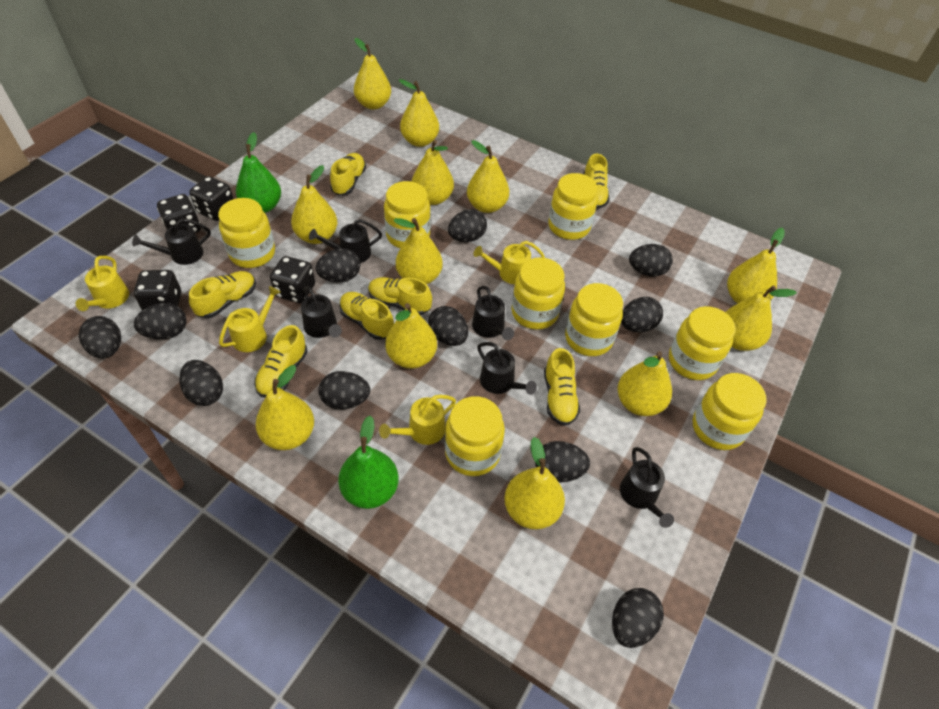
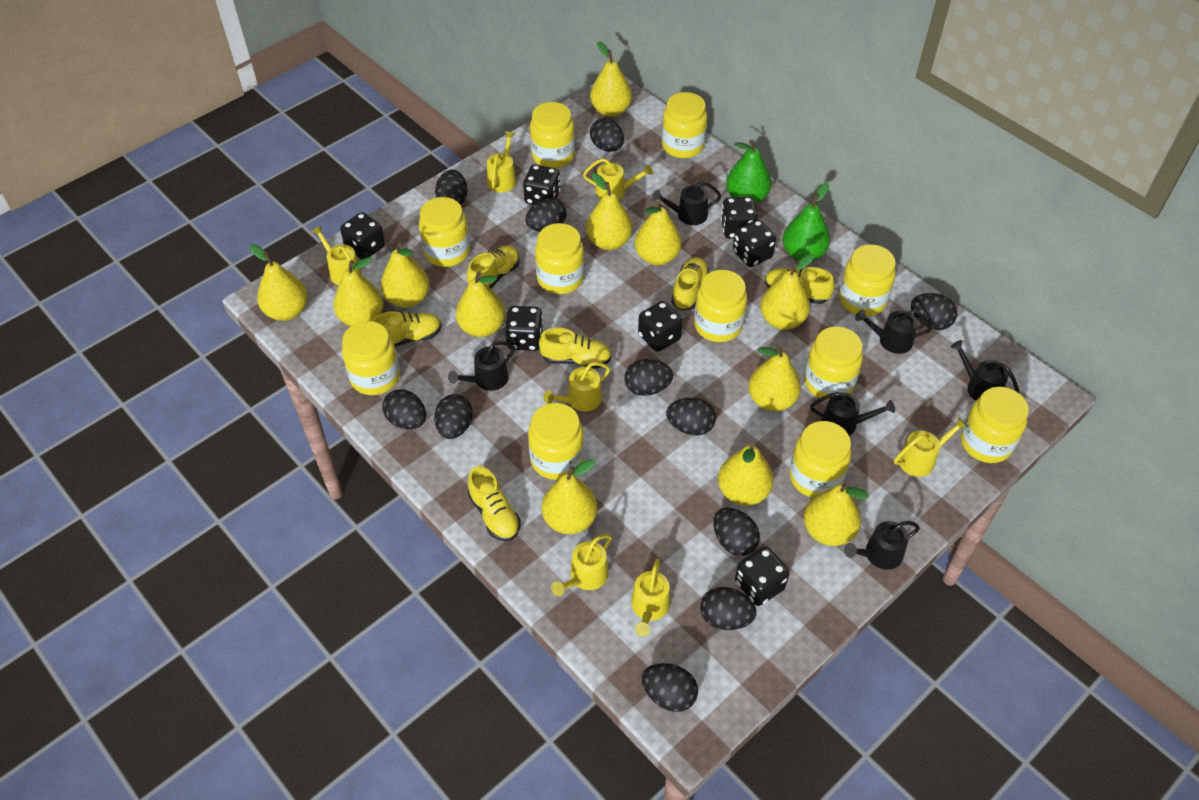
black dice: 4 -> 7
yellow jar: 8 -> 11
yellow shoe: 7 -> 6
yellow watering can: 4 -> 7

